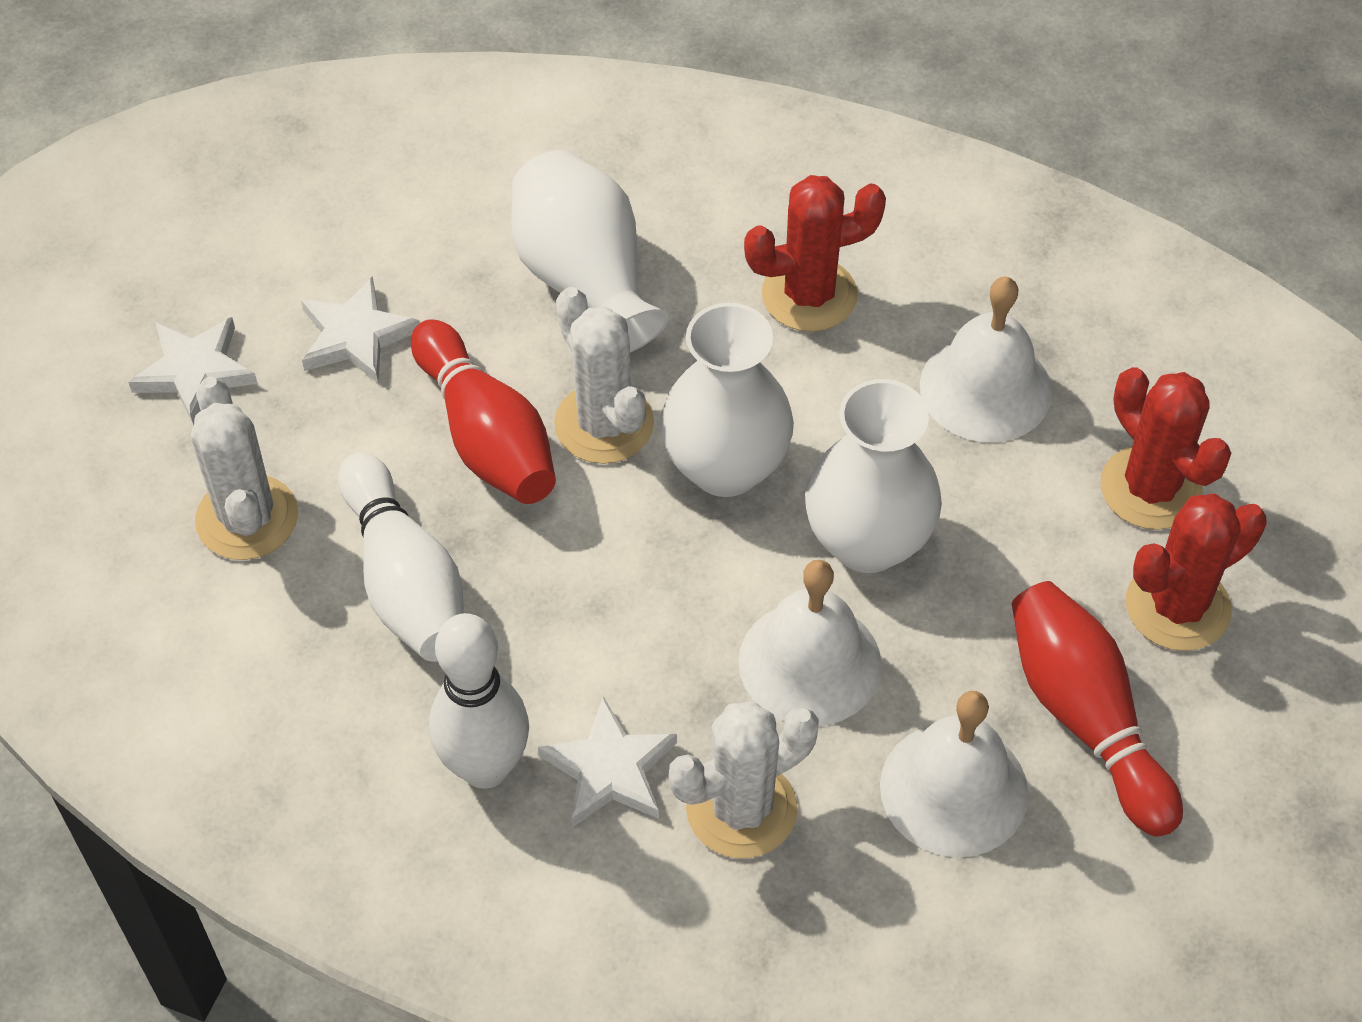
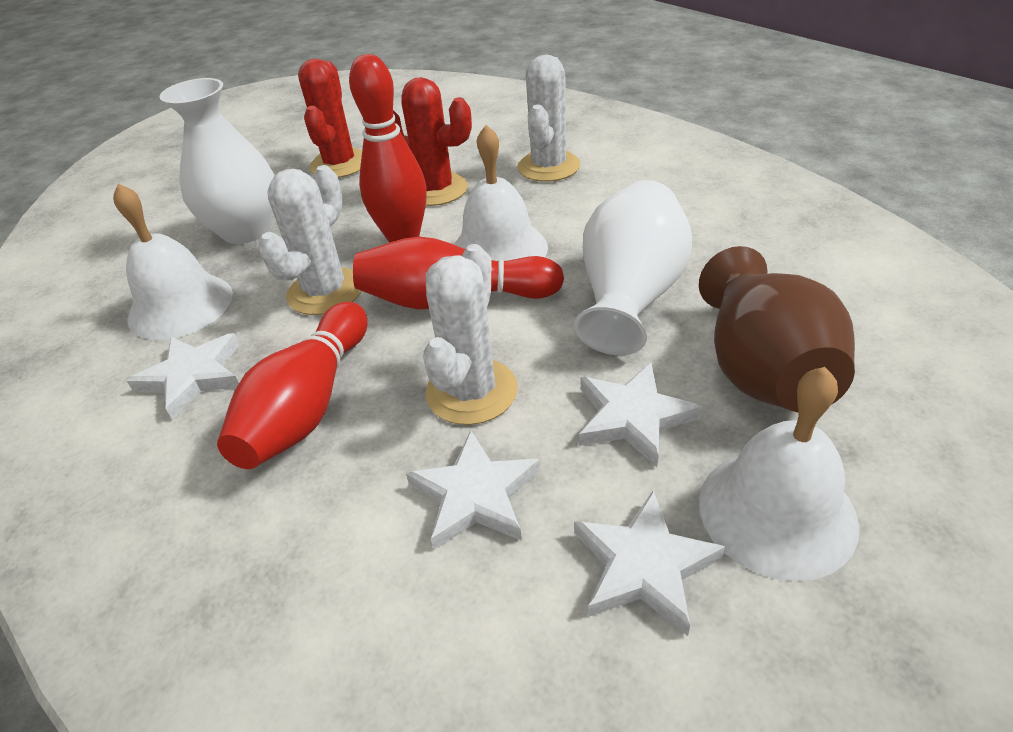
brown vase: 0 -> 1
red bowling pin: 2 -> 3
red cactus: 3 -> 2
white bowling pin: 2 -> 0
white star: 3 -> 4
white vase: 3 -> 2

